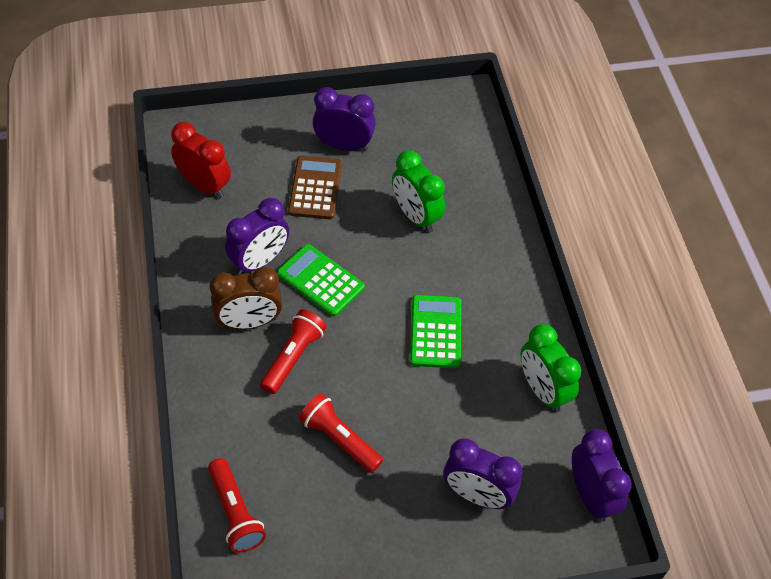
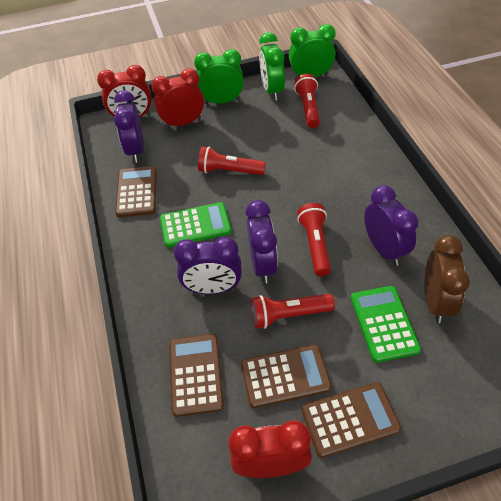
brown calculator: 1 -> 4
green clock: 2 -> 3
red clock: 1 -> 3
red flashlight: 3 -> 4

